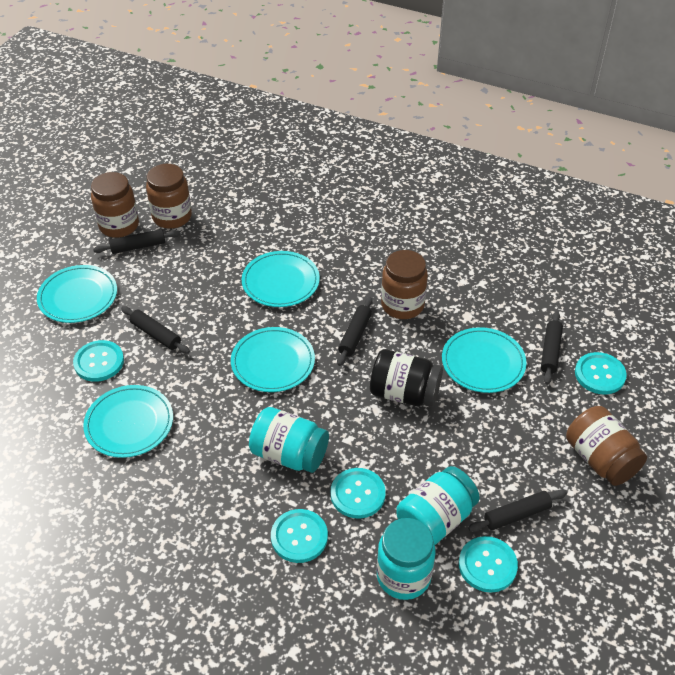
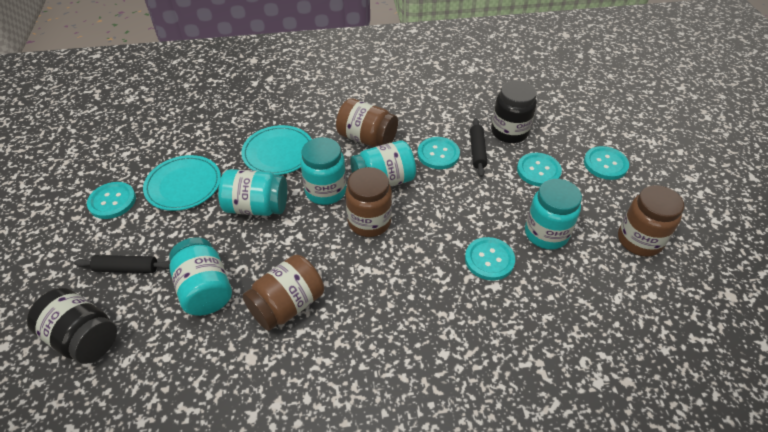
black jar: 1 -> 2
black rolling pin: 5 -> 2
turquoise jar: 3 -> 5
turquoise plate: 5 -> 2

